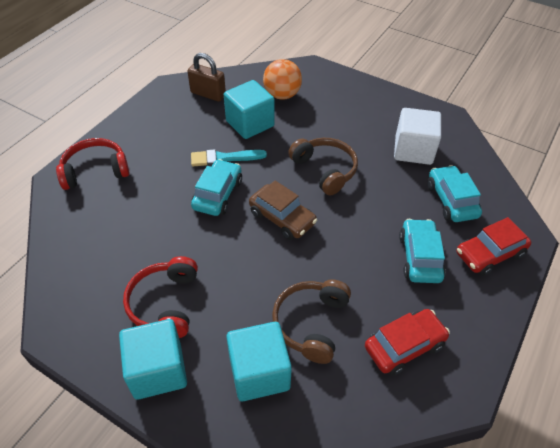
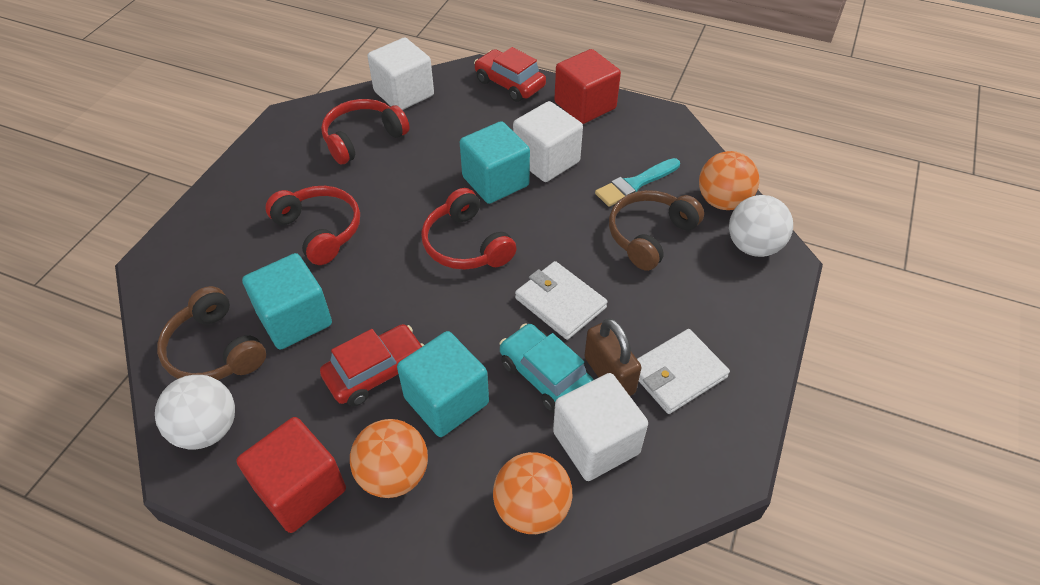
brown car: 1 -> 0
orange ball: 1 -> 3
red cube: 0 -> 2
red headphones: 2 -> 3
turquoise car: 3 -> 1
white ball: 0 -> 2
white cube: 1 -> 3
white wallet: 0 -> 2

